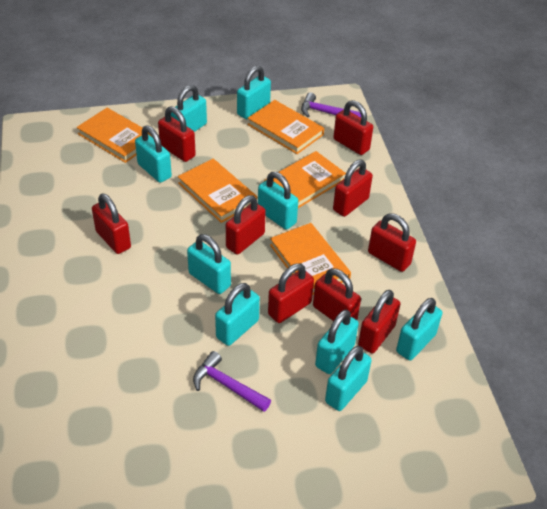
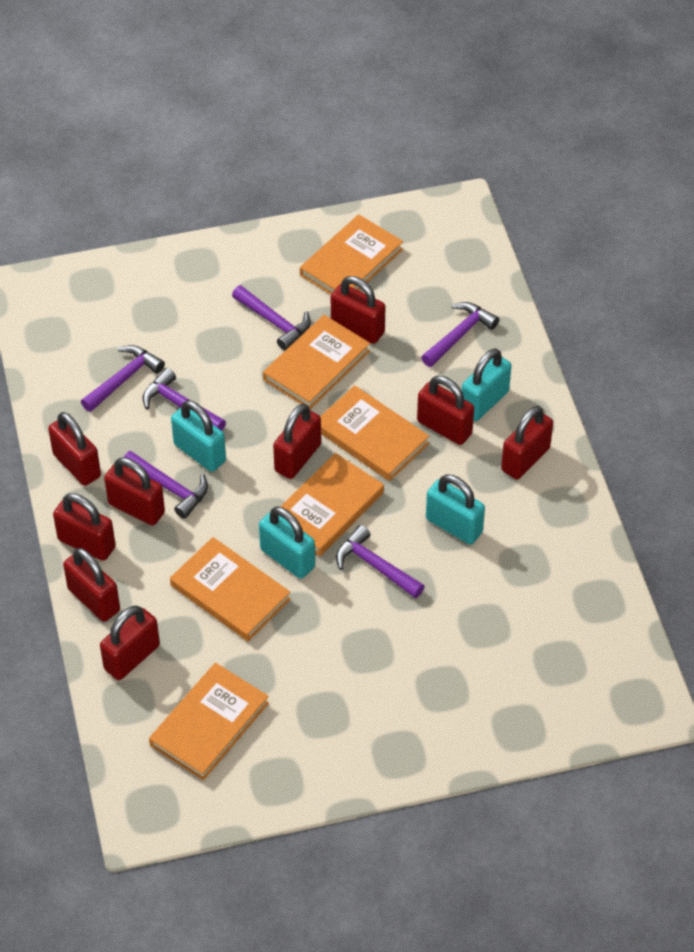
orange book: 5 -> 6
purple hammer: 2 -> 6
turquoise padlock: 9 -> 4

